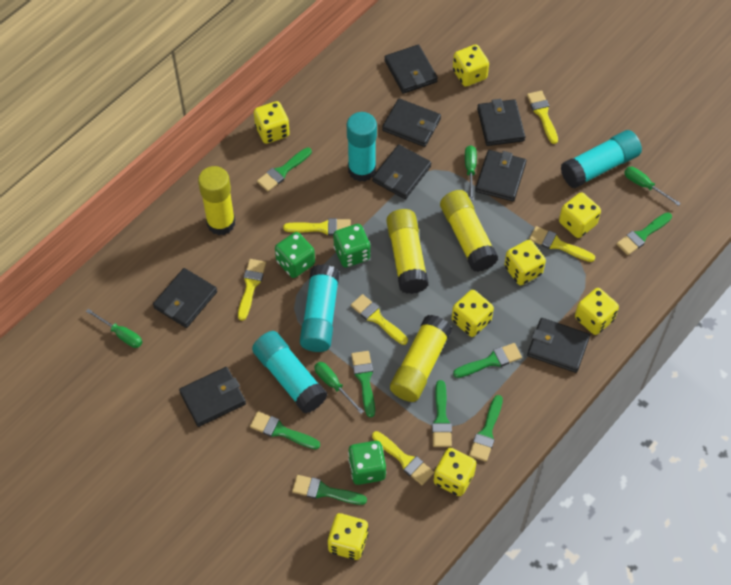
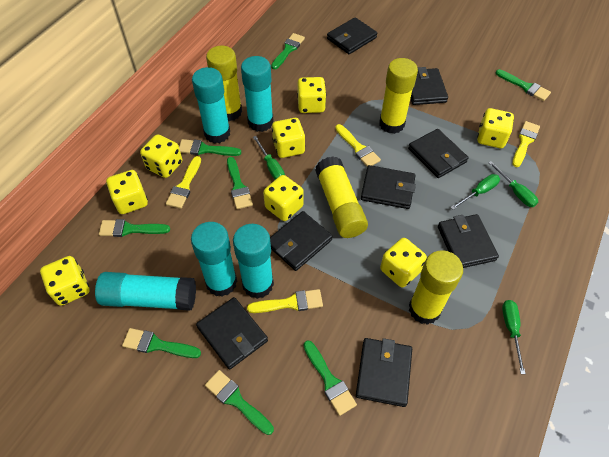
green dice: 3 -> 0
turquoise glue stick: 4 -> 5
yellow brush: 6 -> 4

